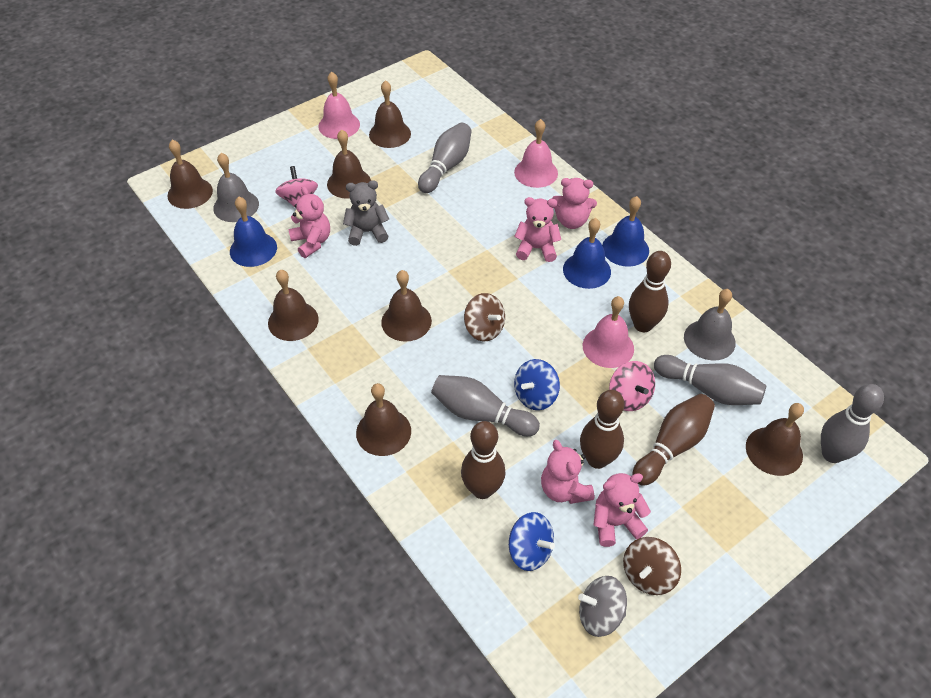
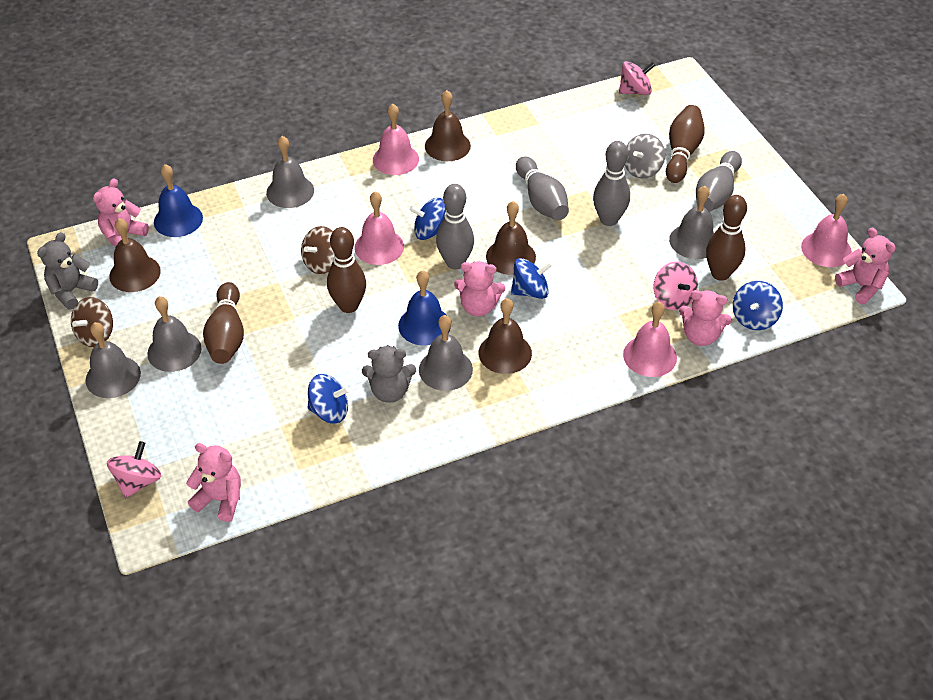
blue bell: 3 -> 2
blue spinning top: 2 -> 4
brown bell: 7 -> 4
grey bell: 2 -> 5
grey teddy bear: 1 -> 2
pink bell: 3 -> 4
pink spinning top: 2 -> 3

